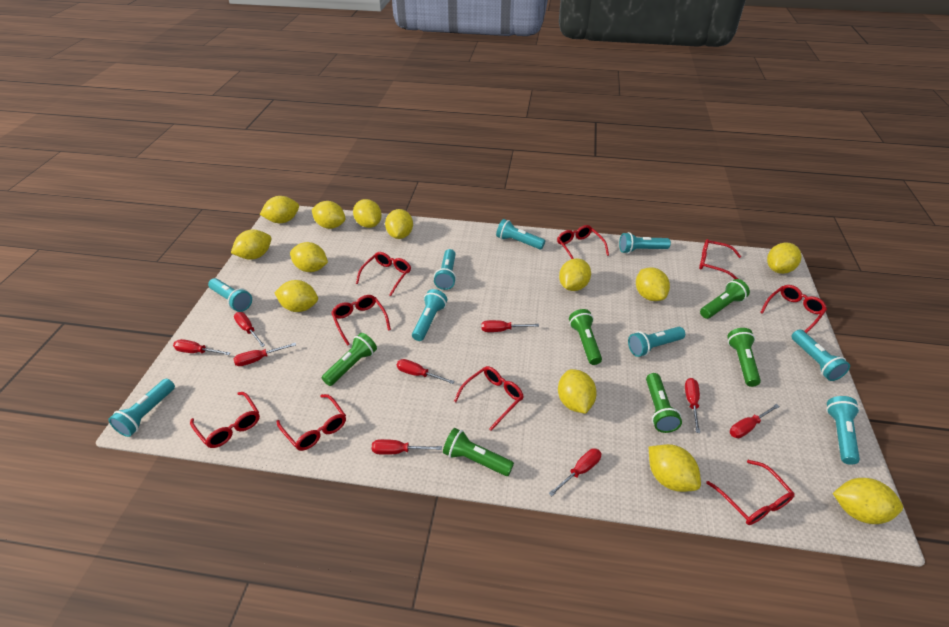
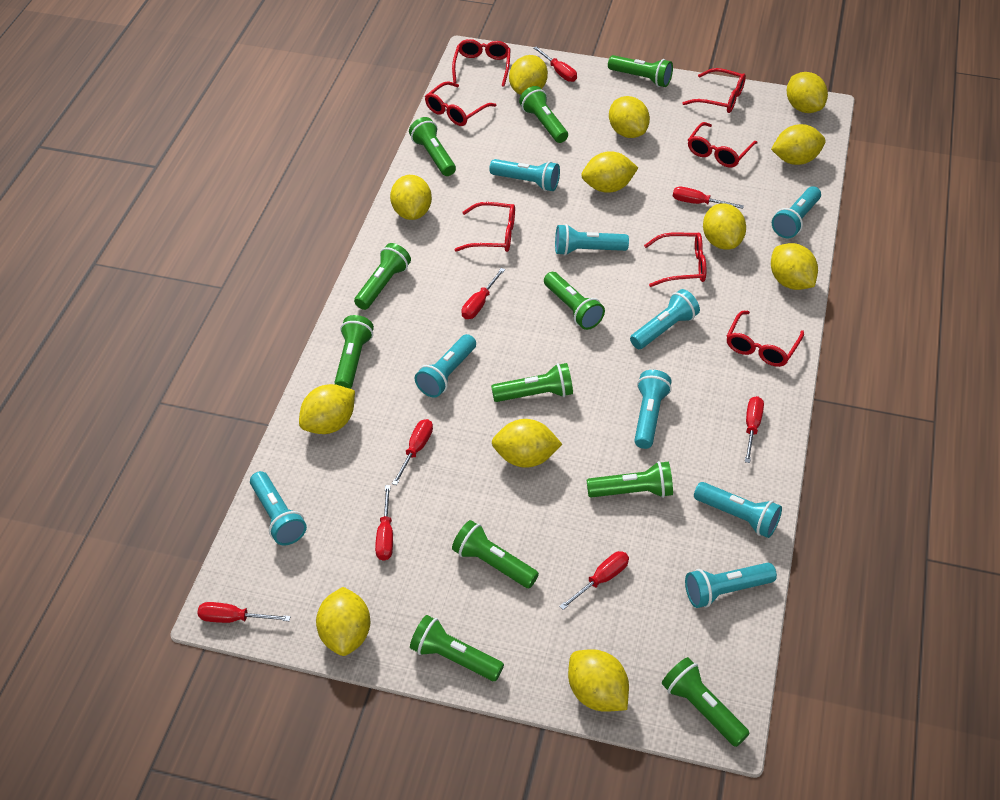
green flashlight: 6 -> 11
red glasses: 9 -> 7
red screwdriver: 9 -> 8
yellow lemon: 13 -> 12

